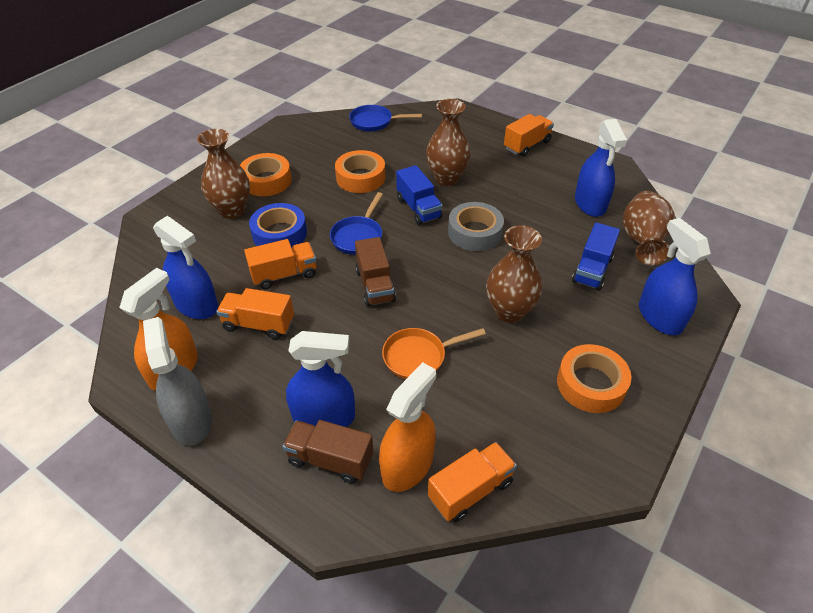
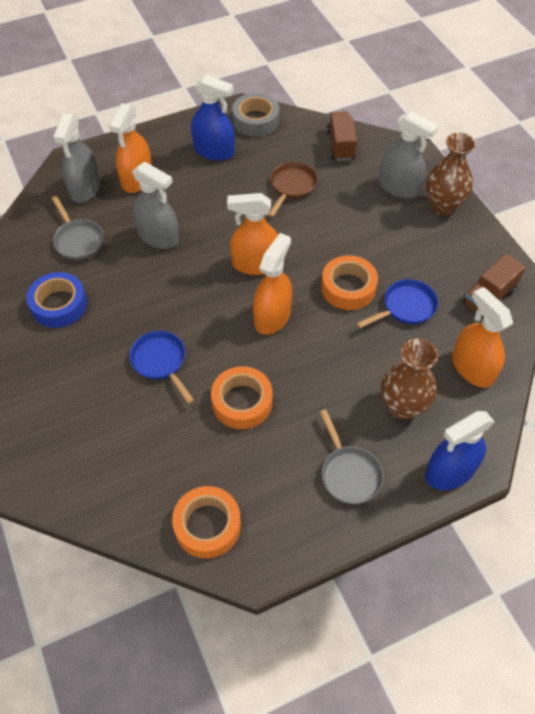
blue spray bottle: 4 -> 2
blue truck: 2 -> 0
brown pan: 0 -> 1
brown vase: 4 -> 2
grey pan: 0 -> 2
grey spray bottle: 1 -> 3
orange pan: 1 -> 0
orange spray bottle: 2 -> 4
orange truck: 4 -> 0

